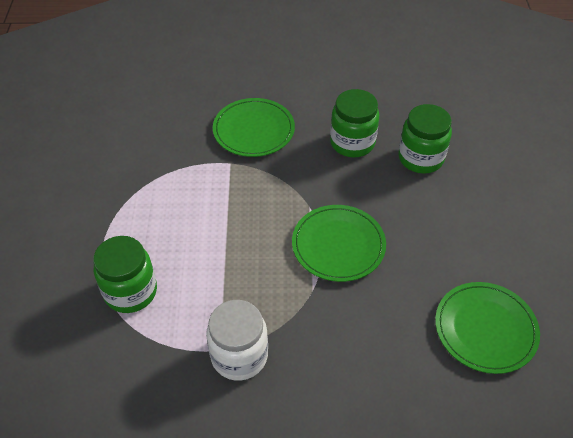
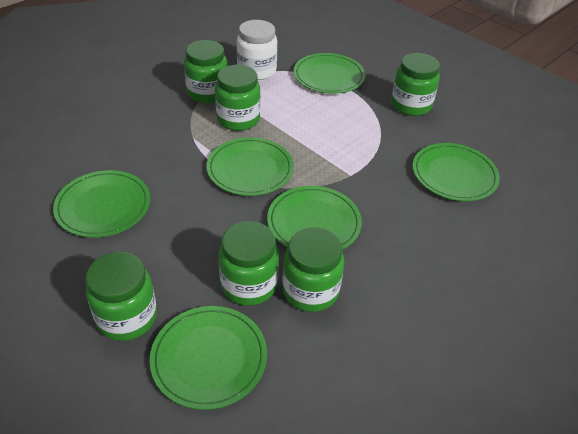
green jar: 3 -> 6
green plate: 3 -> 6

